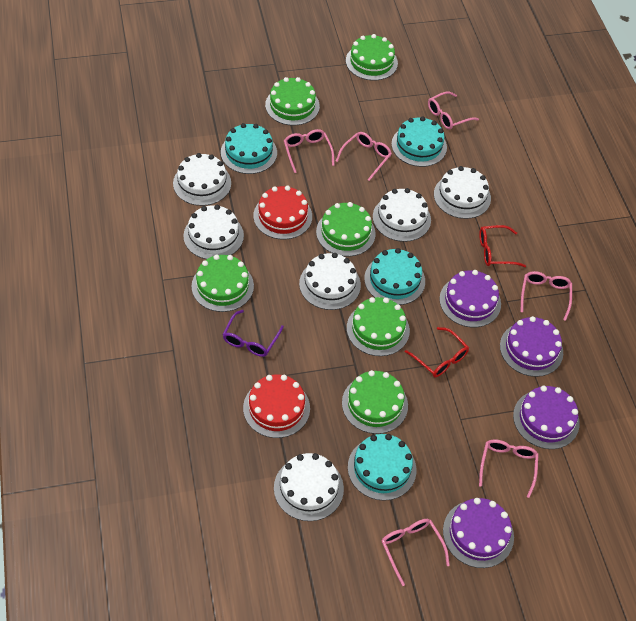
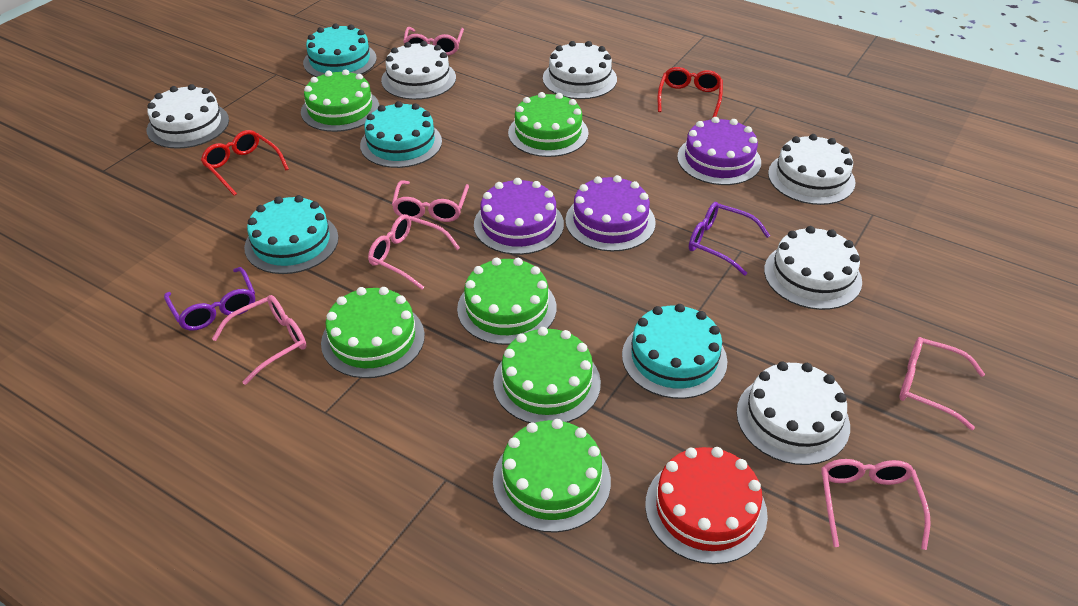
purple cake: 4 -> 3
purple glasses: 1 -> 2
red cake: 2 -> 1

